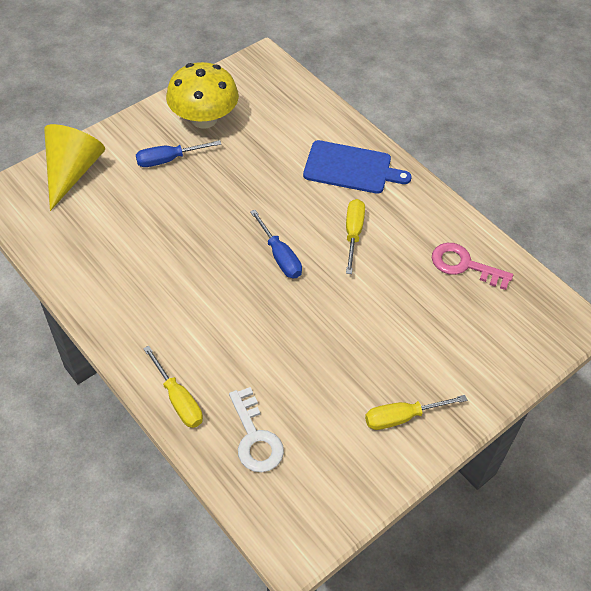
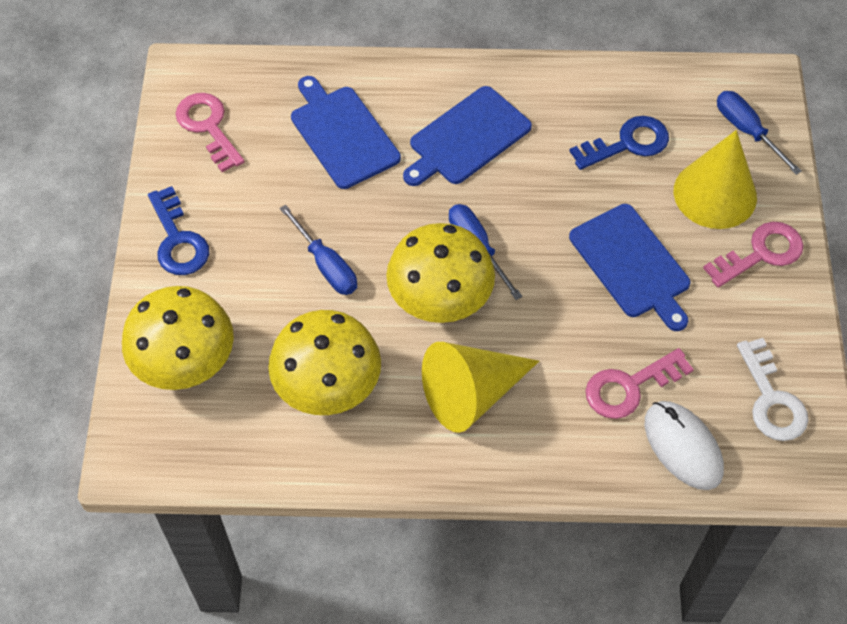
blue cutting board: 1 -> 3
blue key: 0 -> 2
blue screwdriver: 2 -> 3
pink key: 1 -> 3
white mouse: 0 -> 1
yellow cone: 1 -> 2
yellow mushroom: 1 -> 3
yellow screwdriver: 3 -> 0

